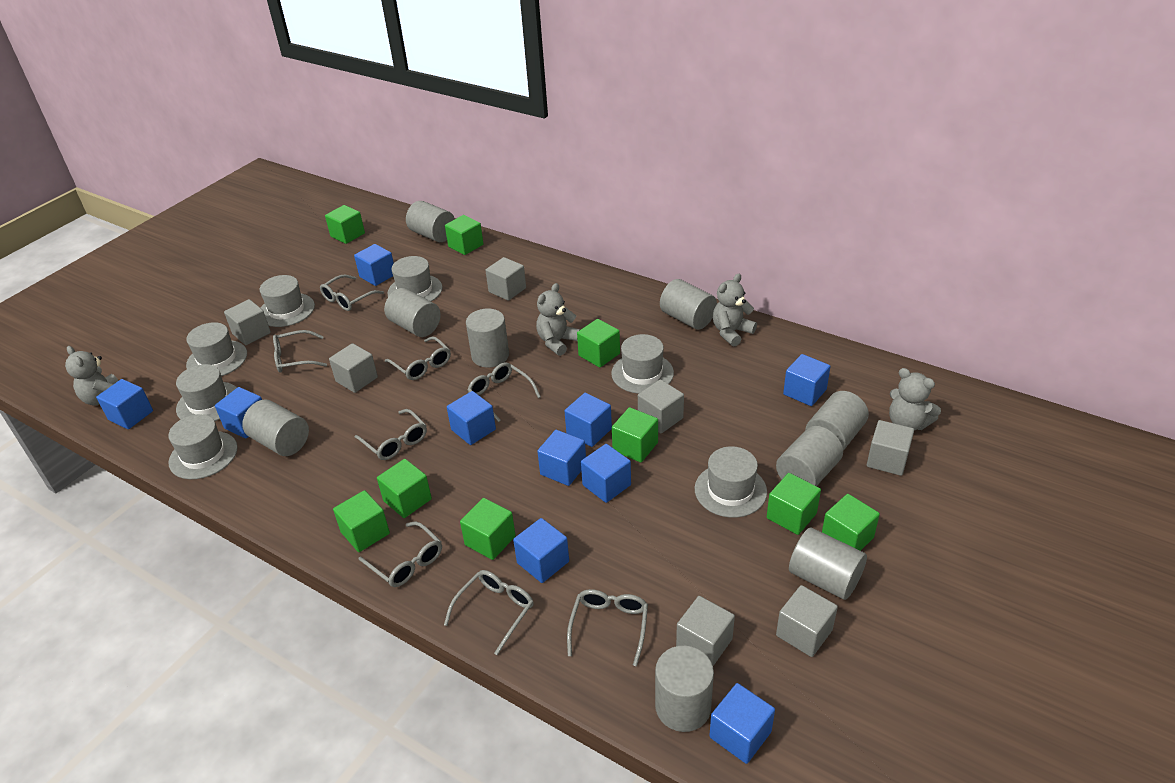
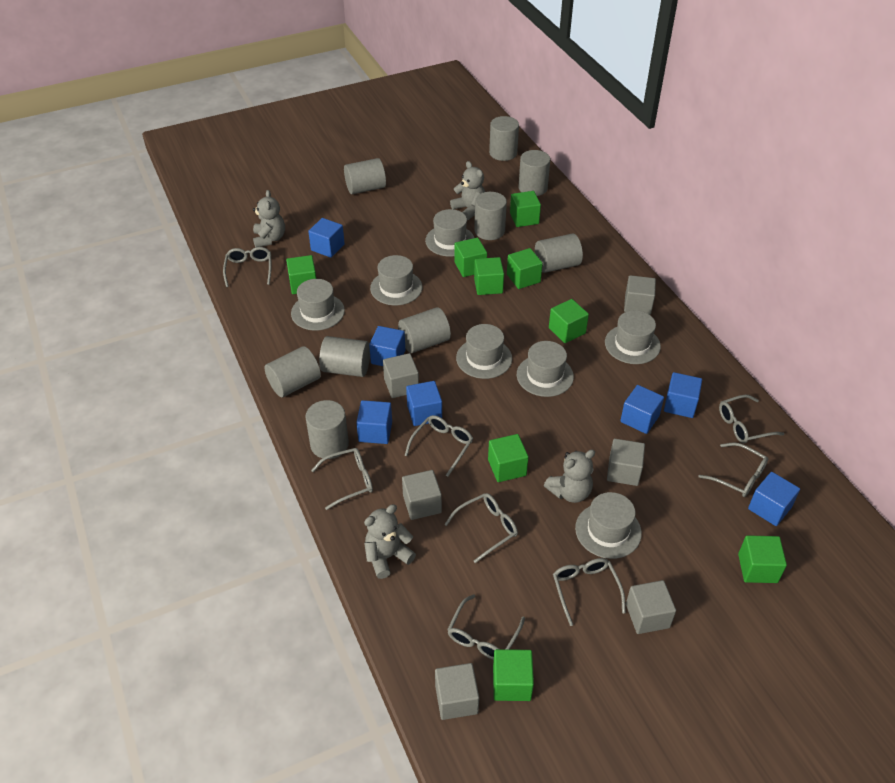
blue cube: 10 -> 7
grey cube: 7 -> 6

